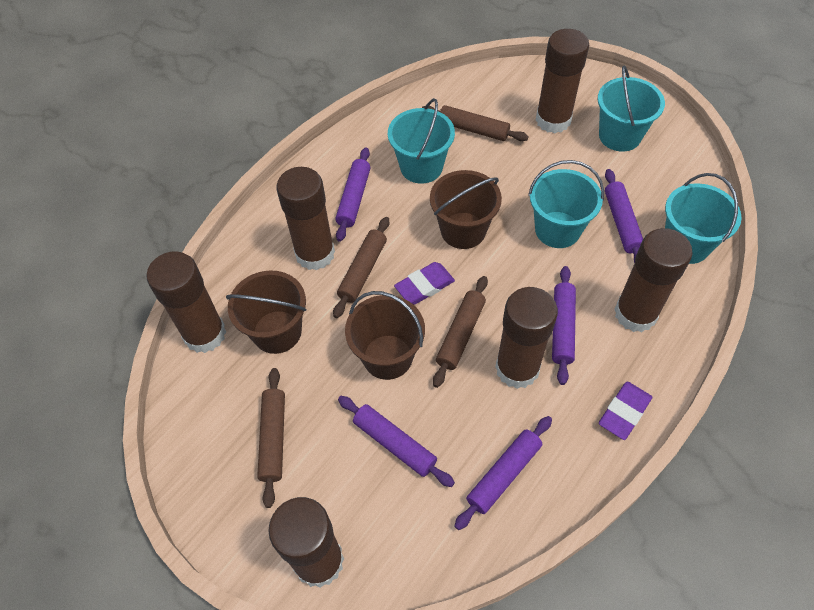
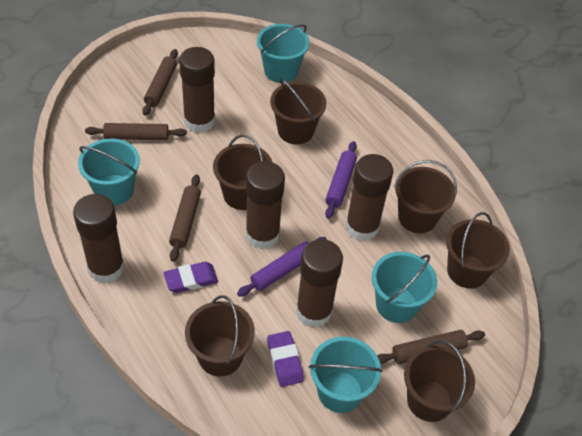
brown bucket: 3 -> 6
brown glue stick: 6 -> 5
purple rolling pin: 5 -> 2

